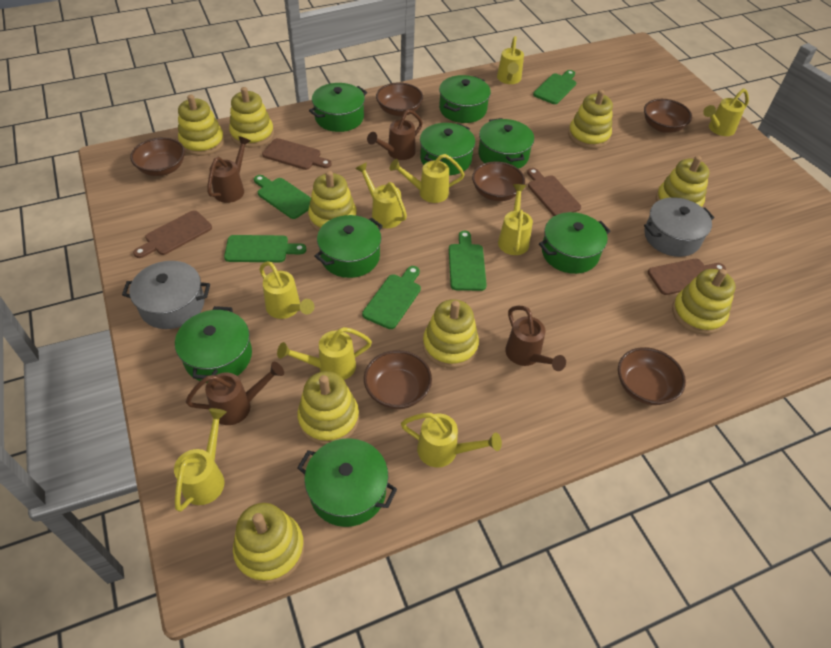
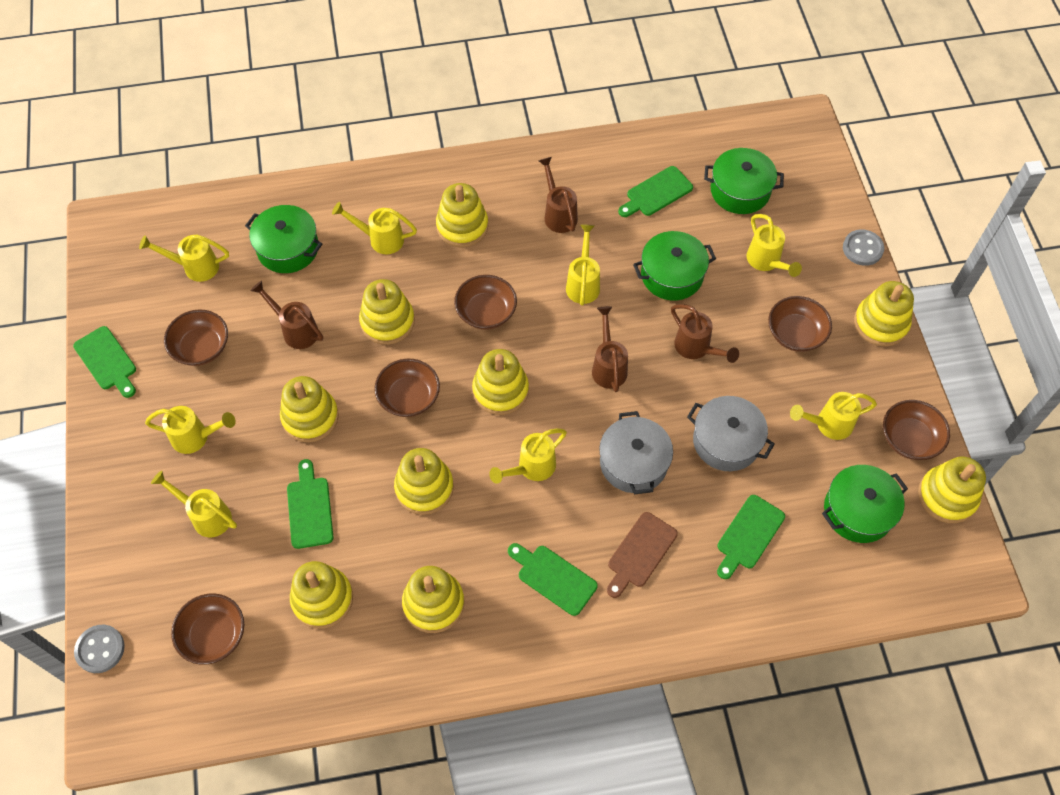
brown cutting board: 4 -> 1
green pot: 8 -> 4
grey button: 0 -> 2
yellow watering can: 9 -> 8

